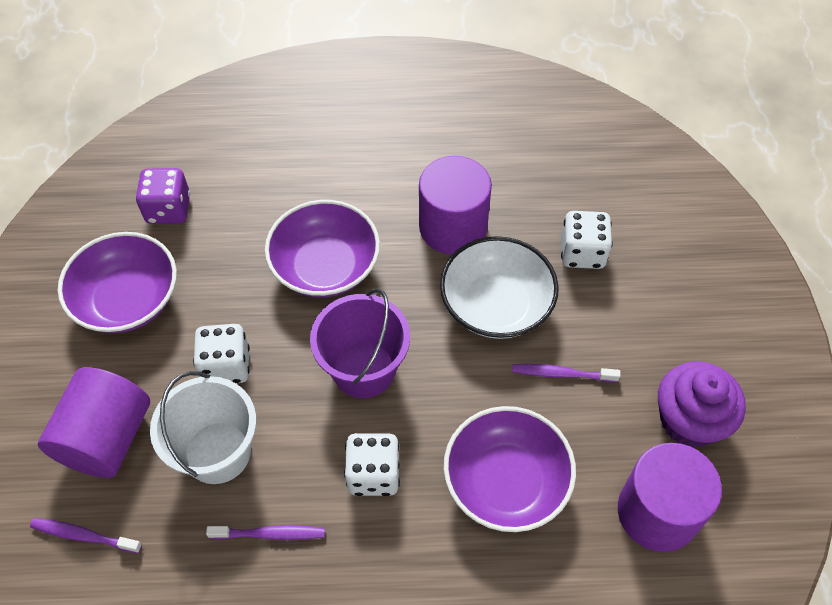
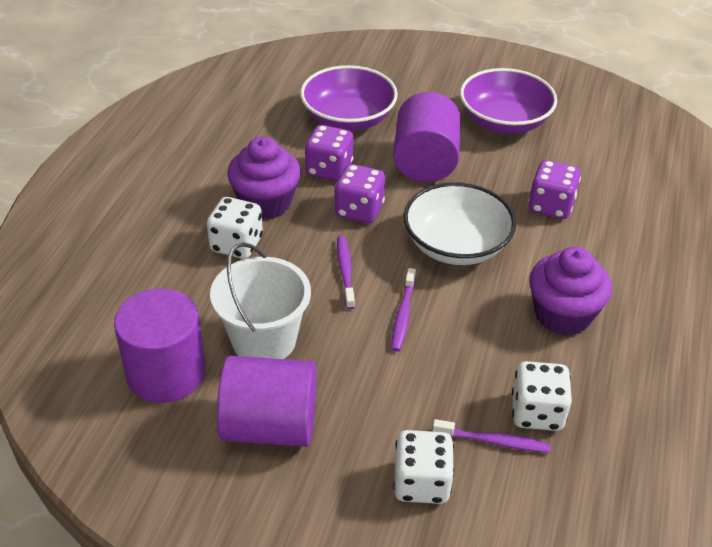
purple bowl: 3 -> 2
purple bucket: 1 -> 0
purple cupcake: 1 -> 2
purple dice: 1 -> 3

